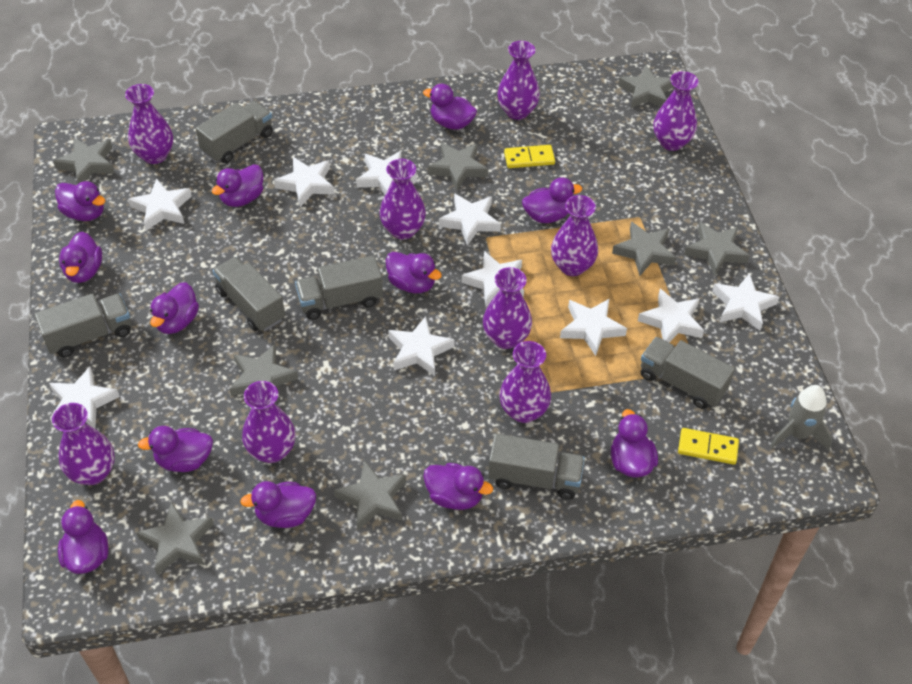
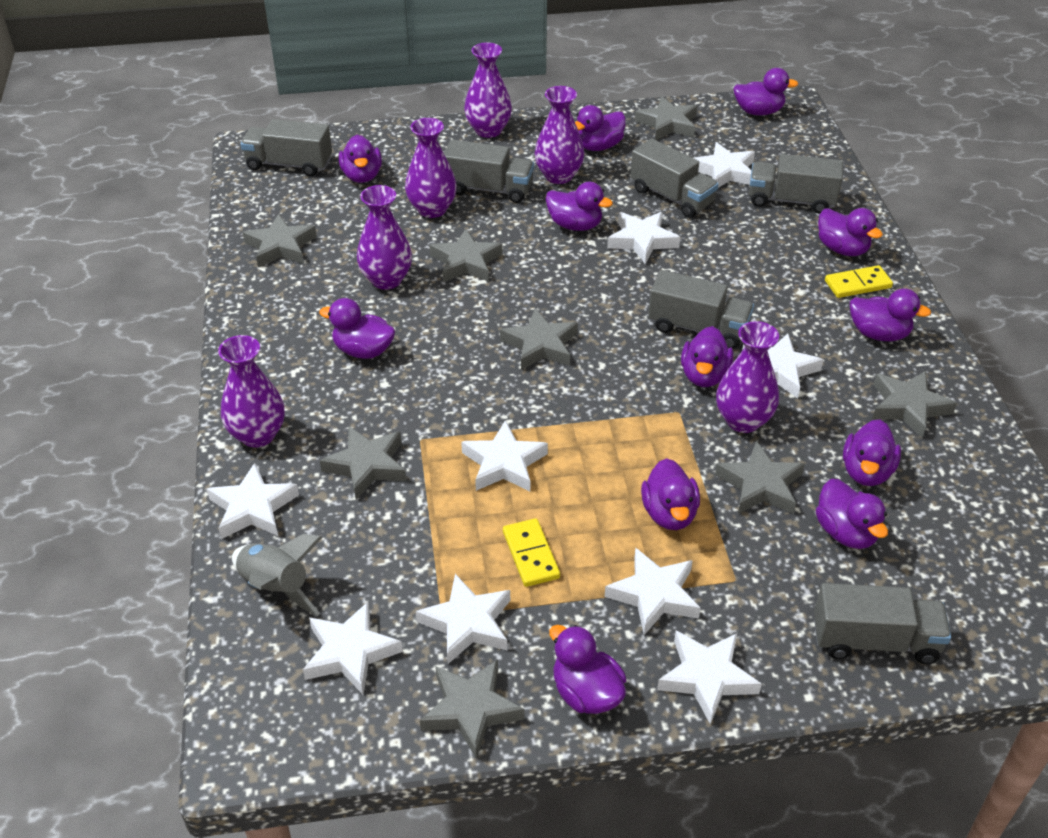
purple vase: 9 -> 6
white star: 10 -> 9

